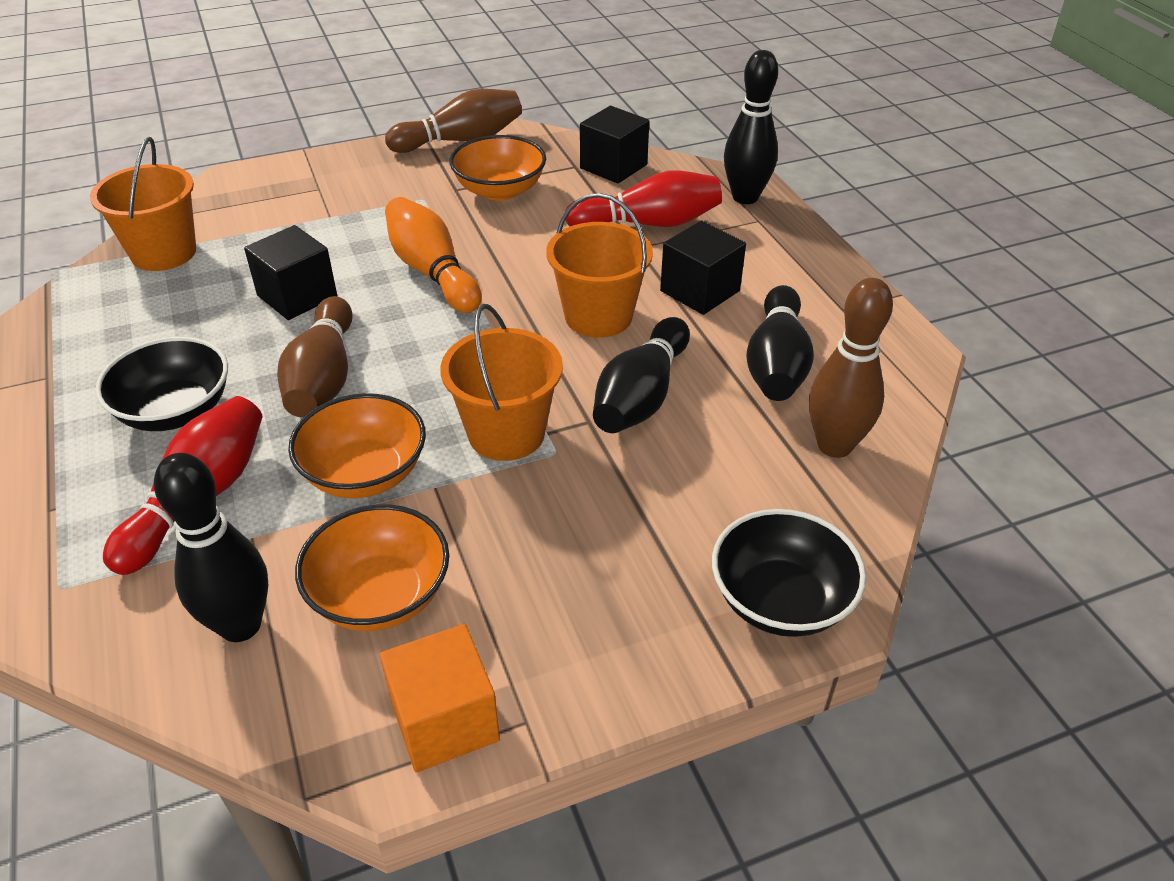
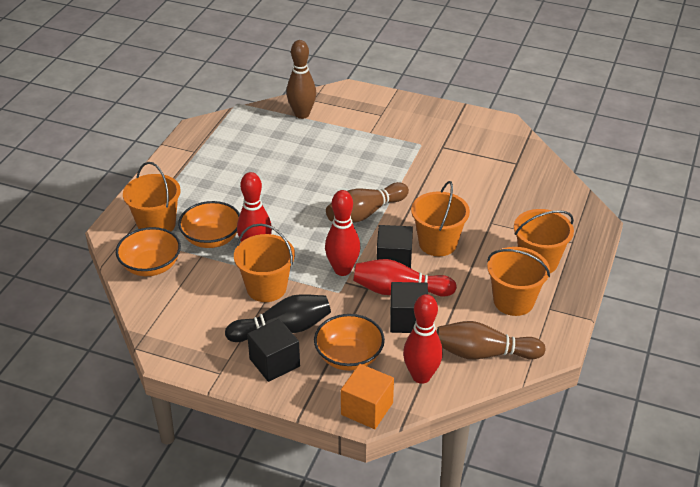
black bowl: 2 -> 0
black bowling pin: 4 -> 1
orange bowling pin: 1 -> 0
orange bucket: 3 -> 5
red bowling pin: 2 -> 4

